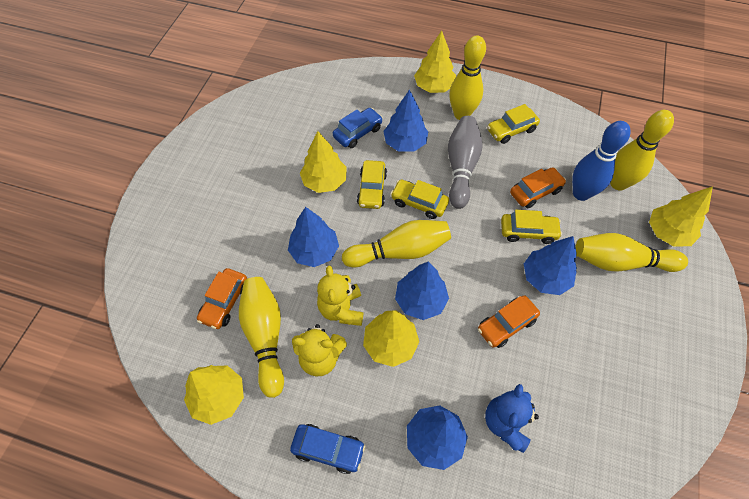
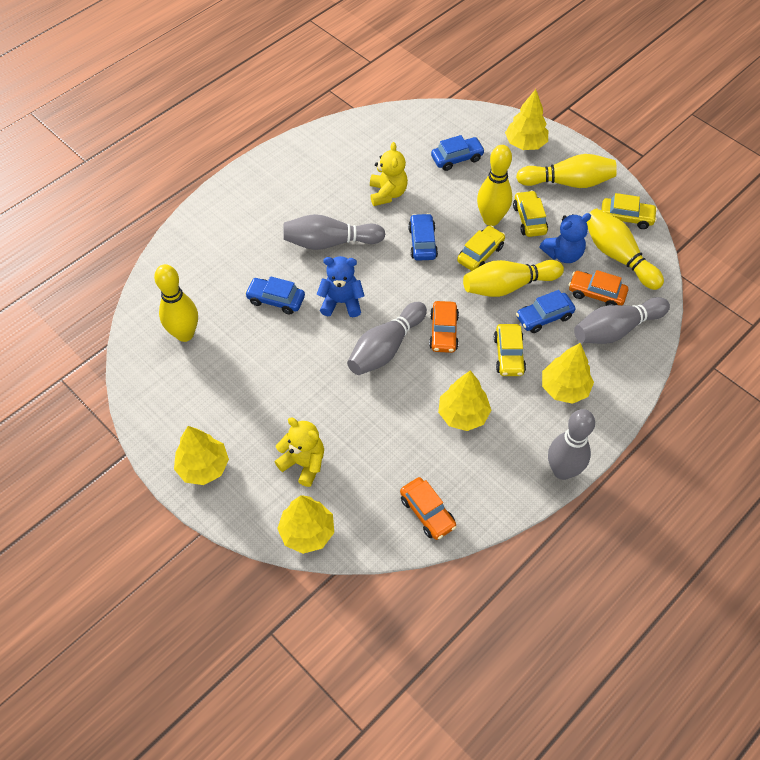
blue bowling pin: 1 -> 0
blue car: 2 -> 4
blue teddy bear: 1 -> 2
blue tree: 5 -> 0
grey bowling pin: 1 -> 4

